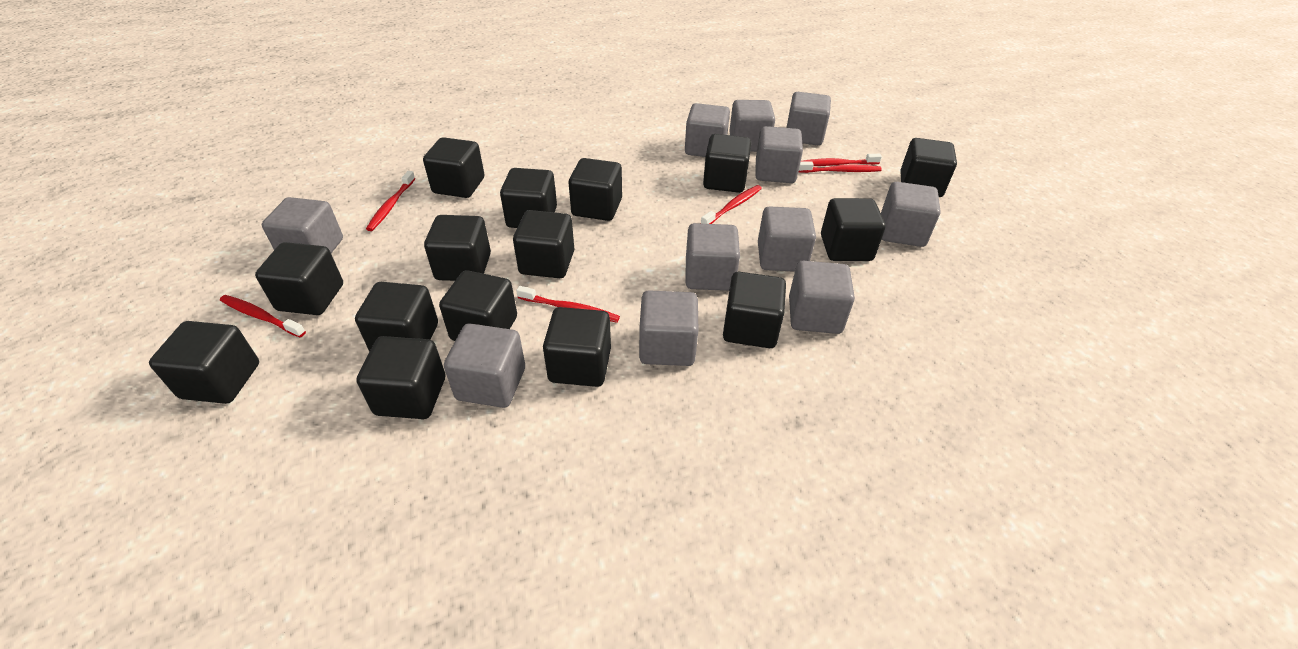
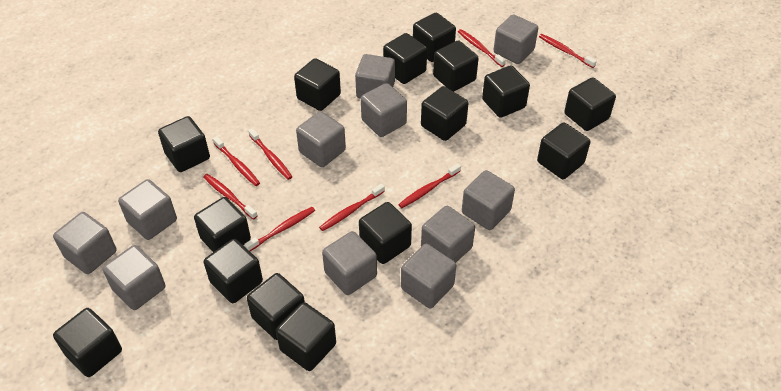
red toothbrush: 6 -> 8

